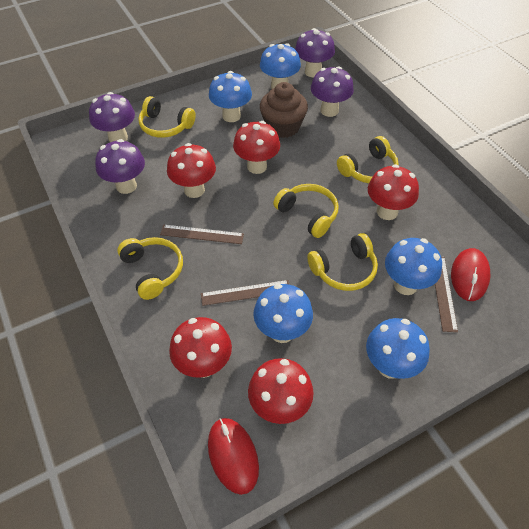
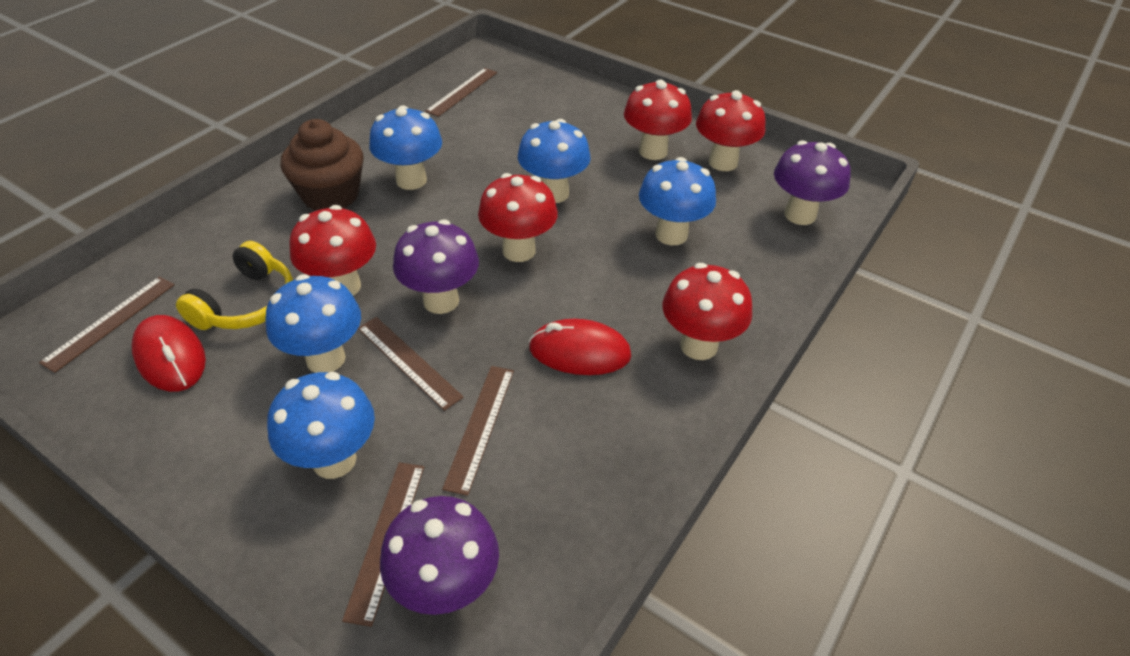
brown ruler: 3 -> 5
purple mushroom: 4 -> 3
yellow headphones: 5 -> 1

